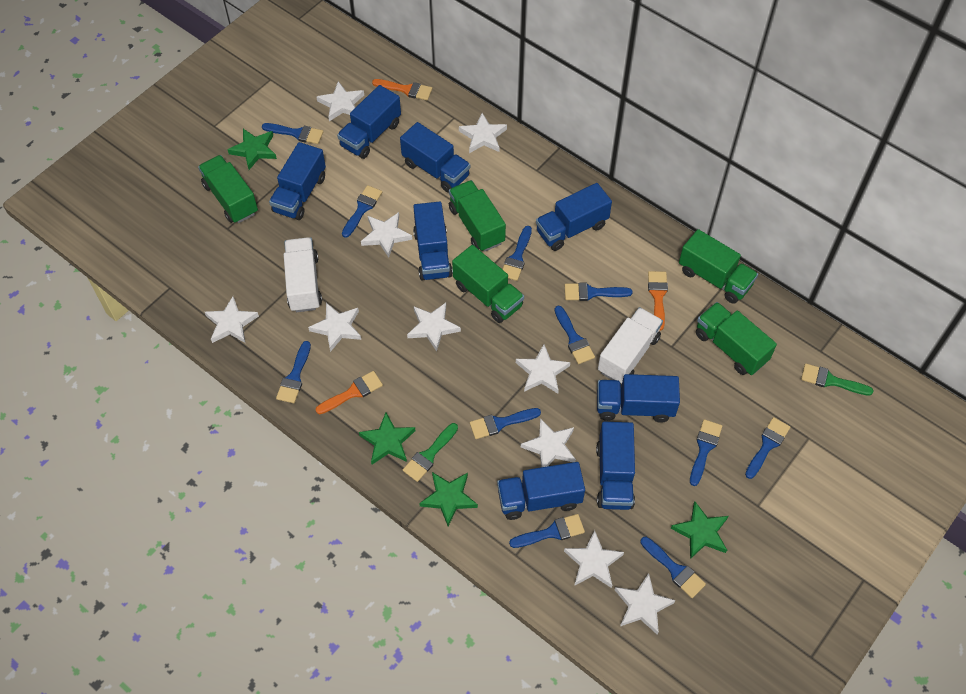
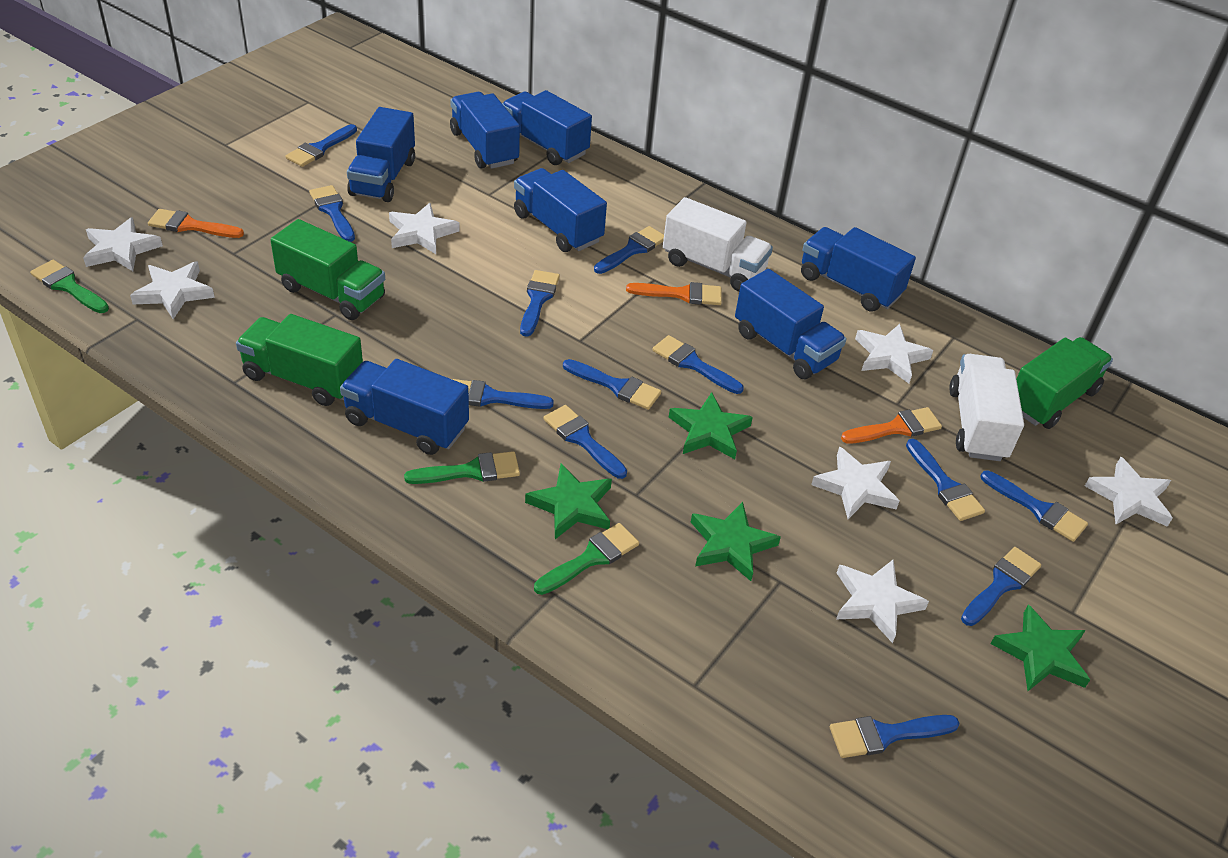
blue brush: 11 -> 12
blue truck: 8 -> 7
green brush: 2 -> 3
green truck: 5 -> 3
white star: 10 -> 7

